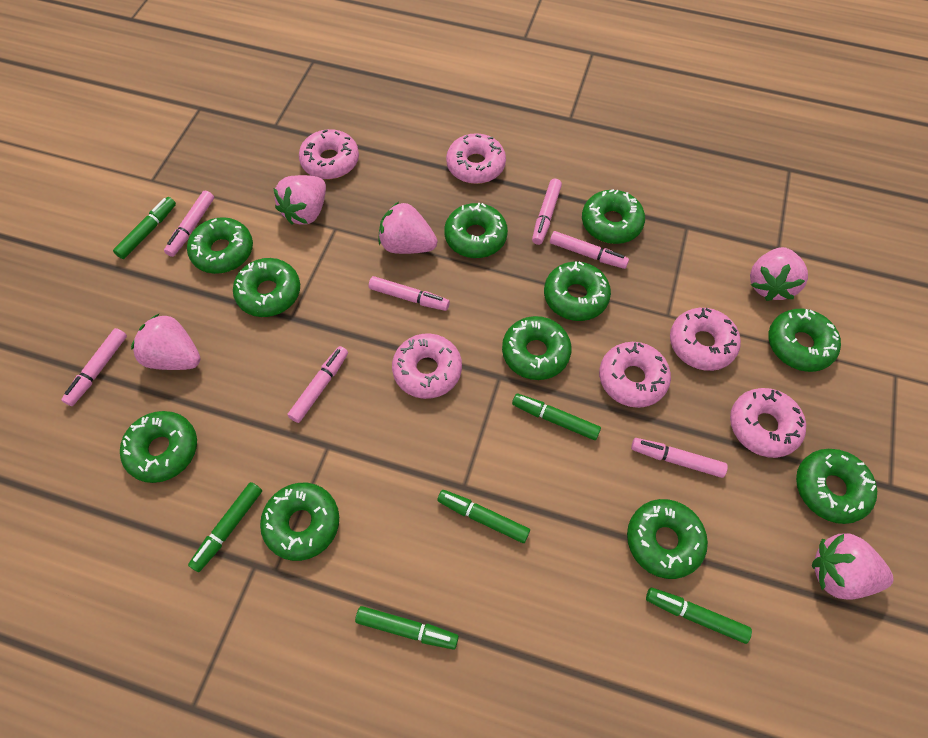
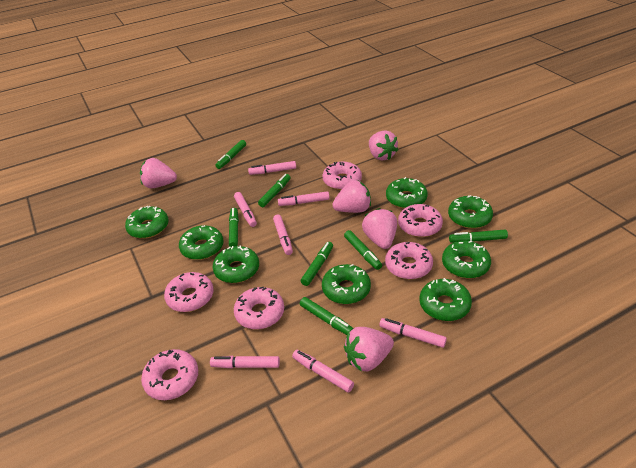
green donut: 11 -> 8
green marker: 6 -> 7

